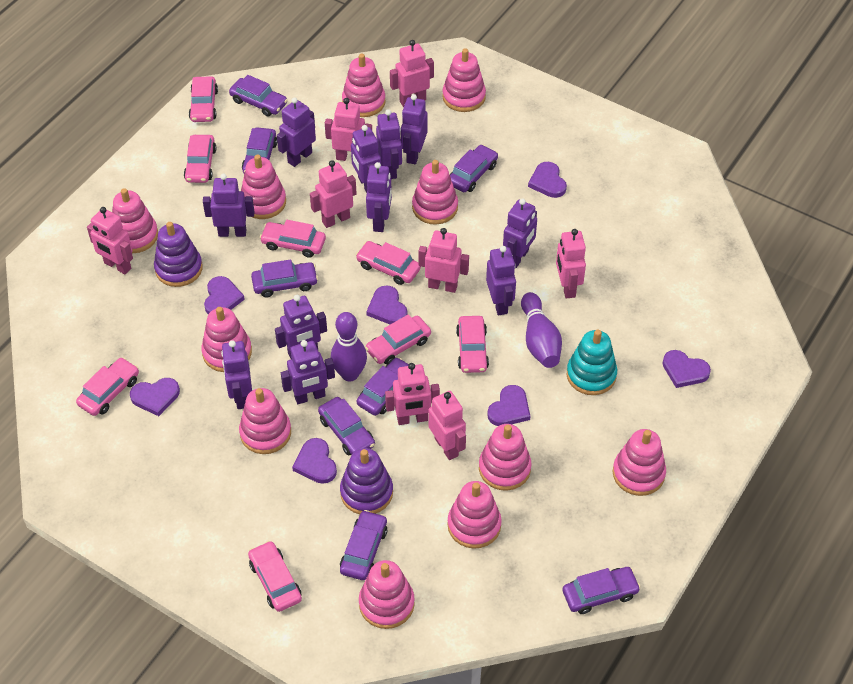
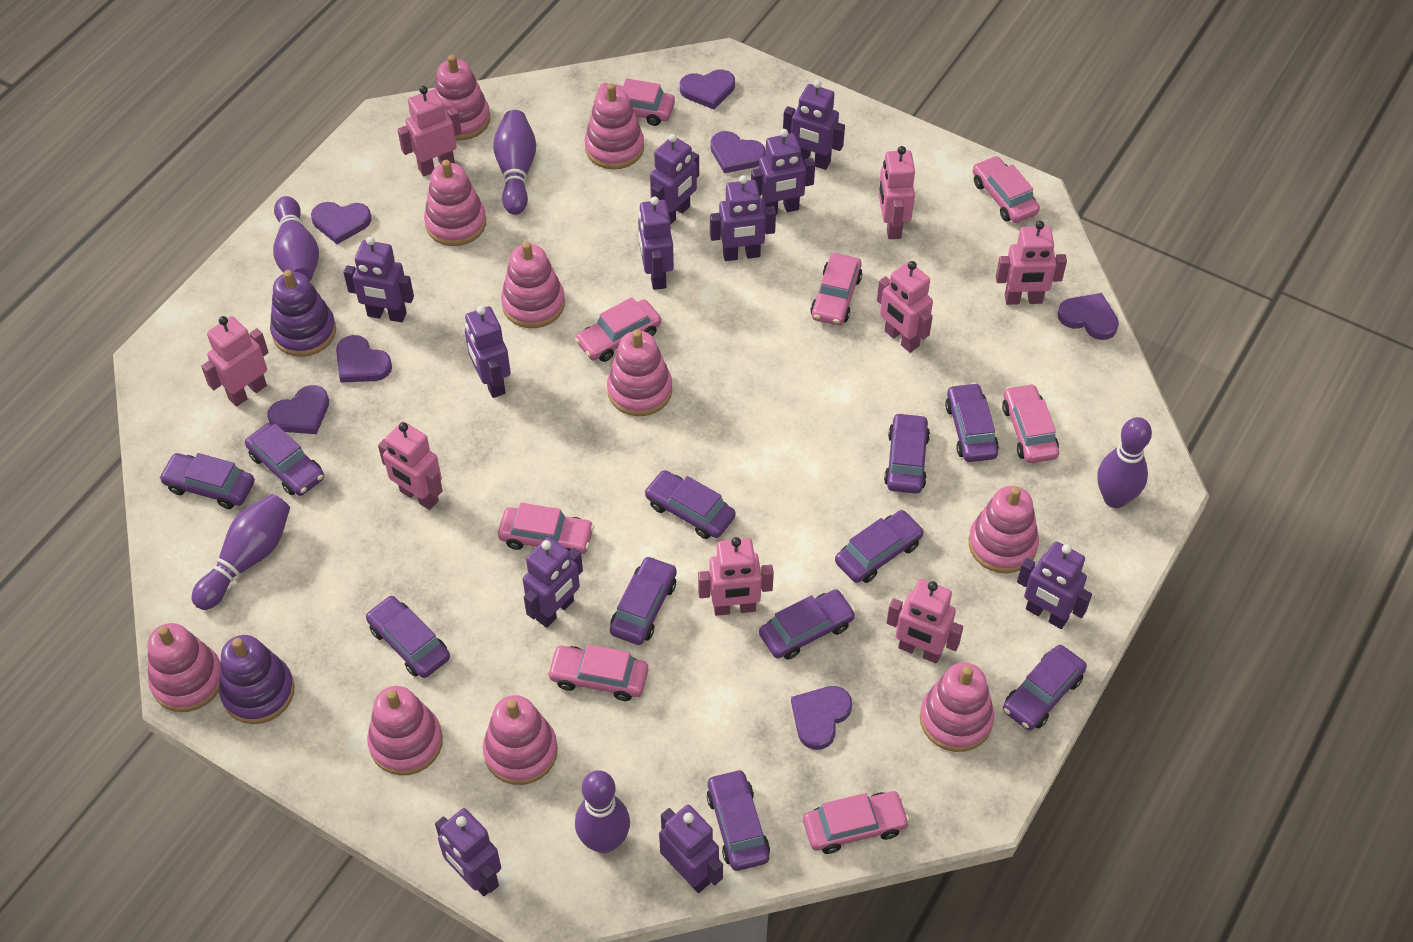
pink stacking toy: 11 -> 10
purple bowling pin: 2 -> 5
purple car: 8 -> 11
turquoise stacking toy: 1 -> 0

